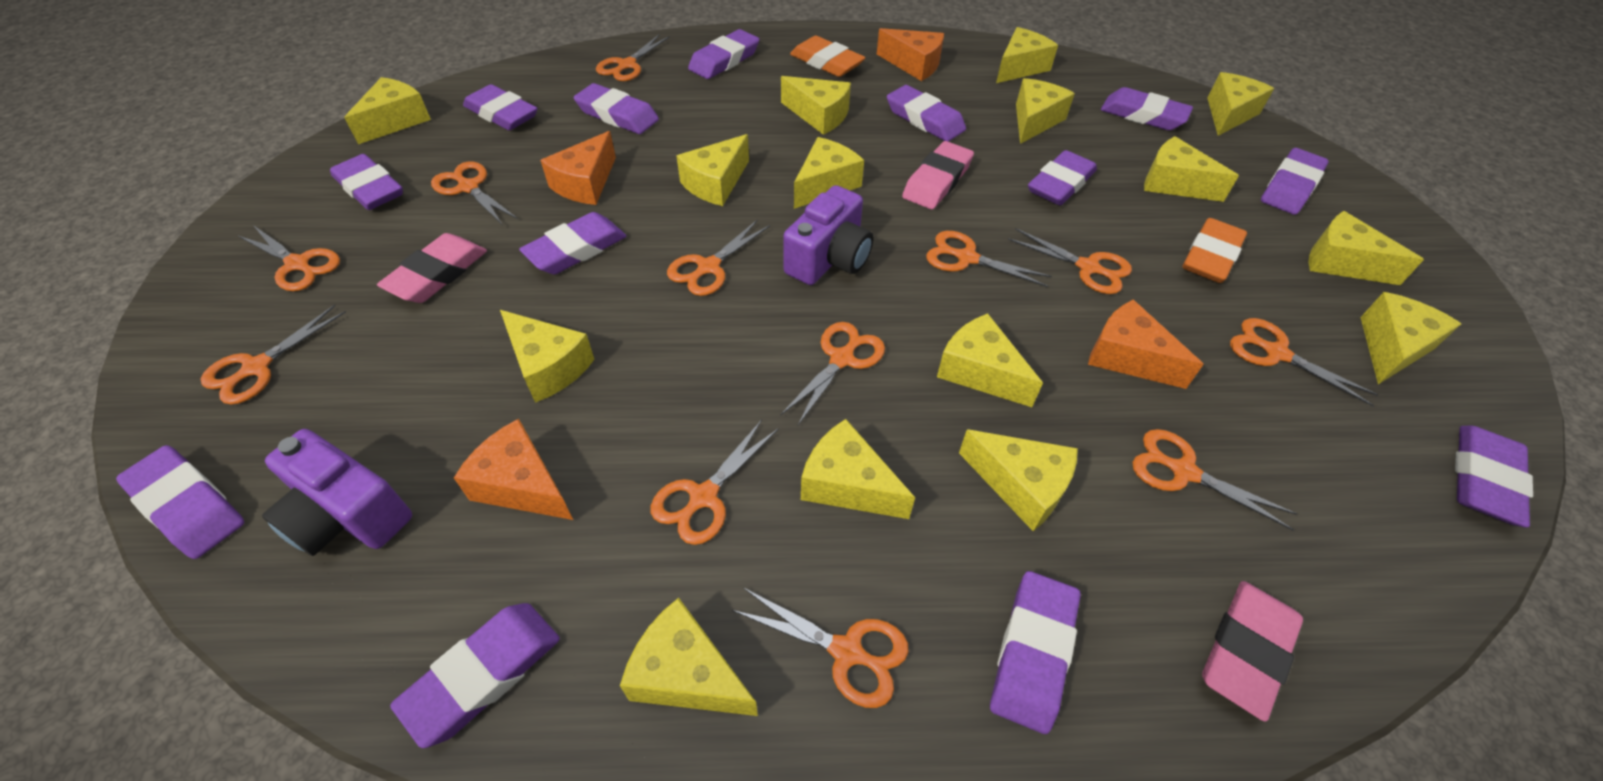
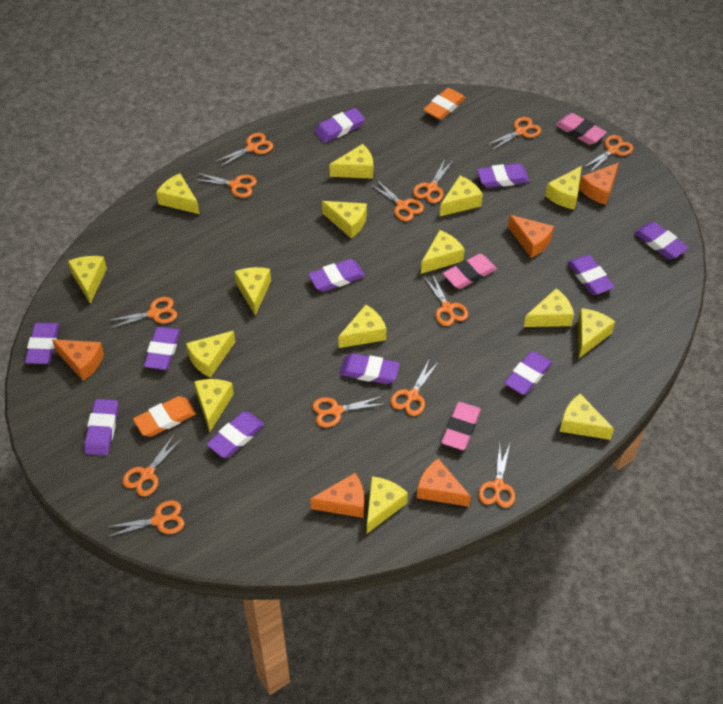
orange cheese: 4 -> 5
orange scissors: 12 -> 13
purple camera: 2 -> 0
purple eraser: 13 -> 11

